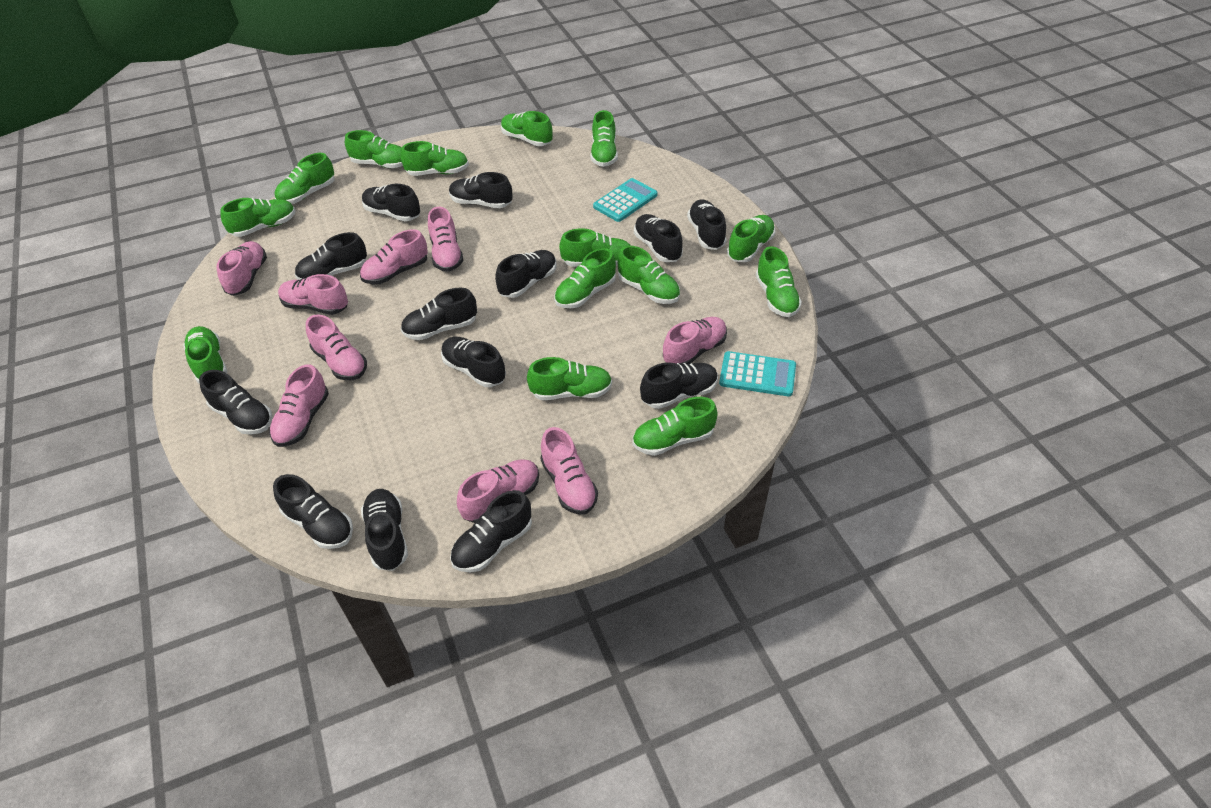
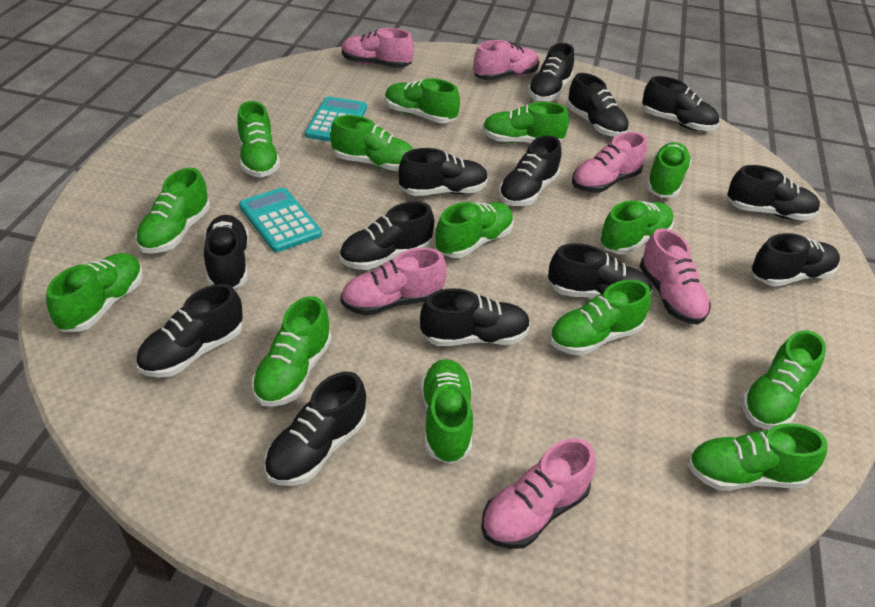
pink shoe: 9 -> 6

